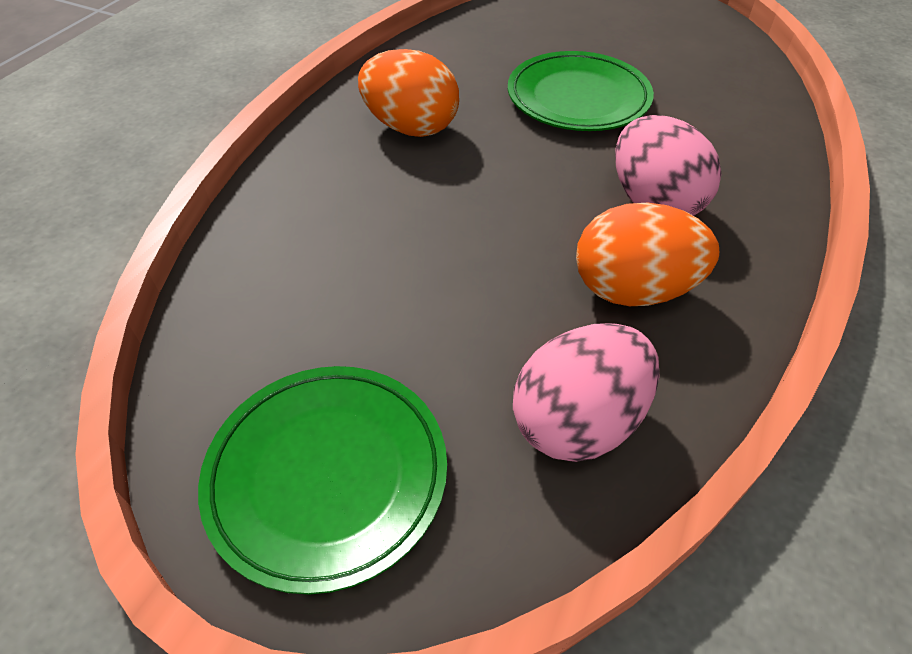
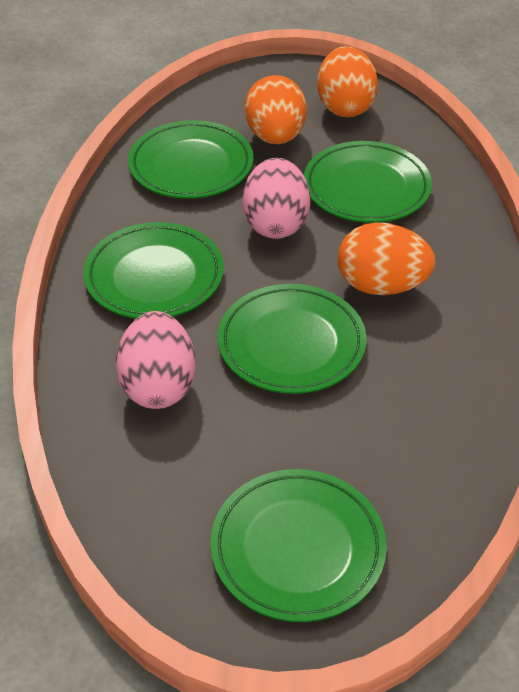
green plate: 2 -> 5
orange egg: 2 -> 3

